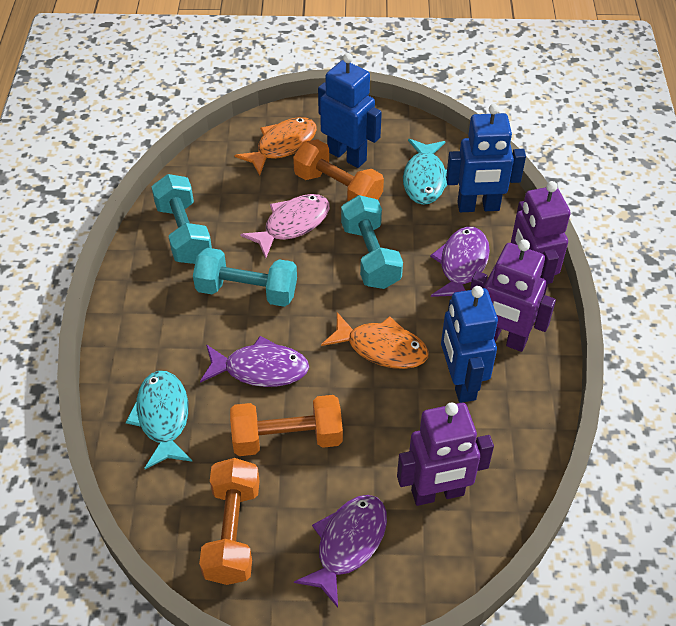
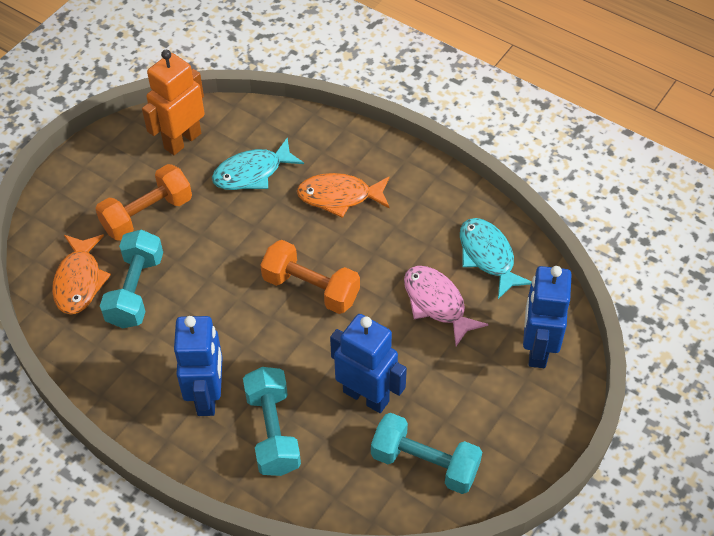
orange dumbbell: 3 -> 2
orange robot: 0 -> 1
purple fish: 3 -> 0
purple robot: 3 -> 0

